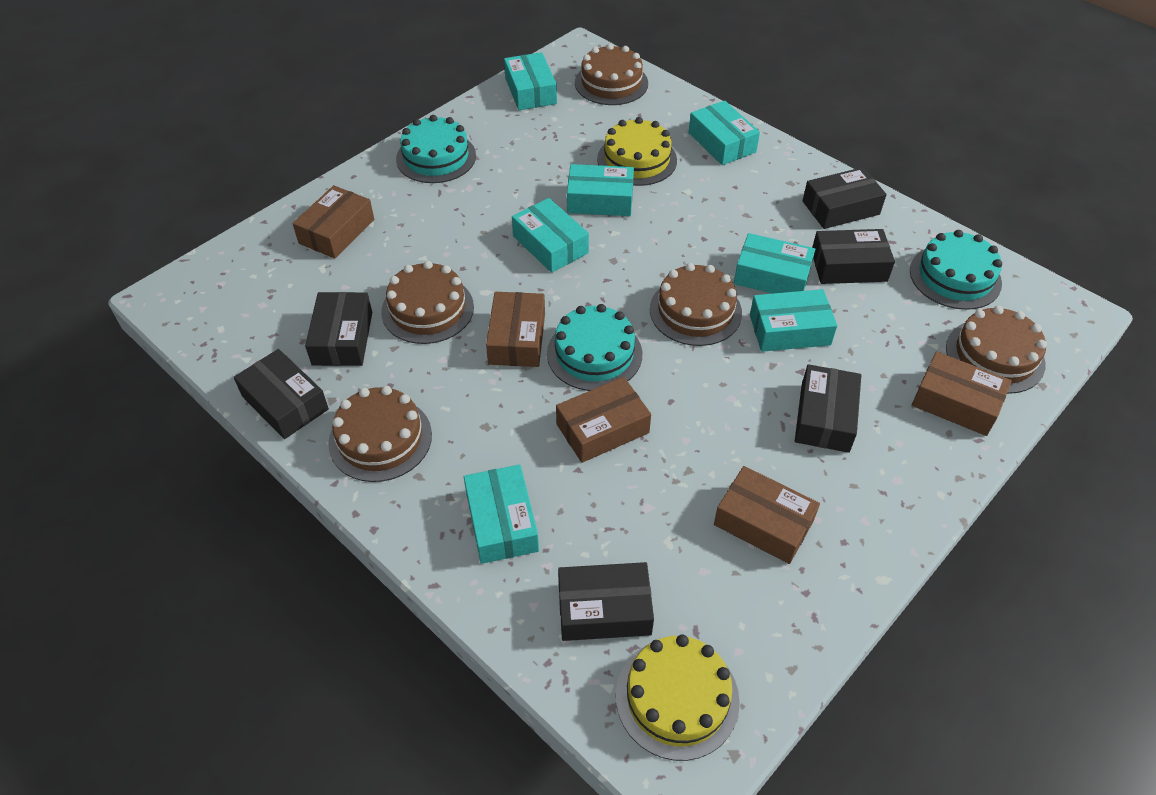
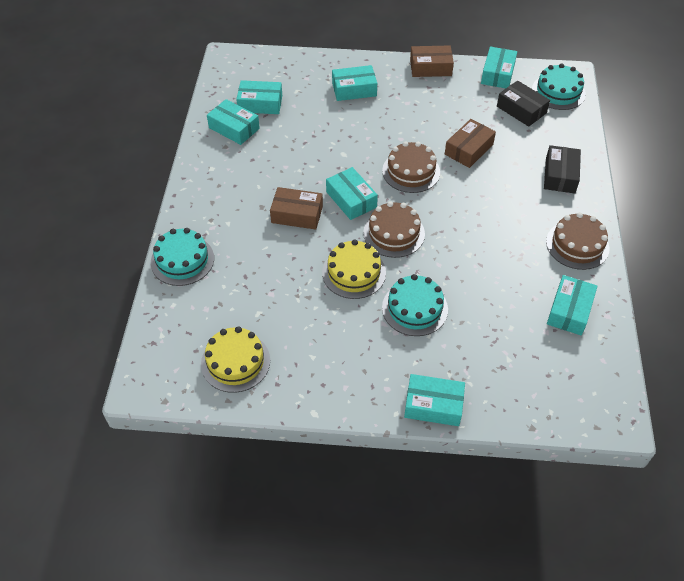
black box: 6 -> 2
brown box: 5 -> 3
brown cake: 5 -> 3

